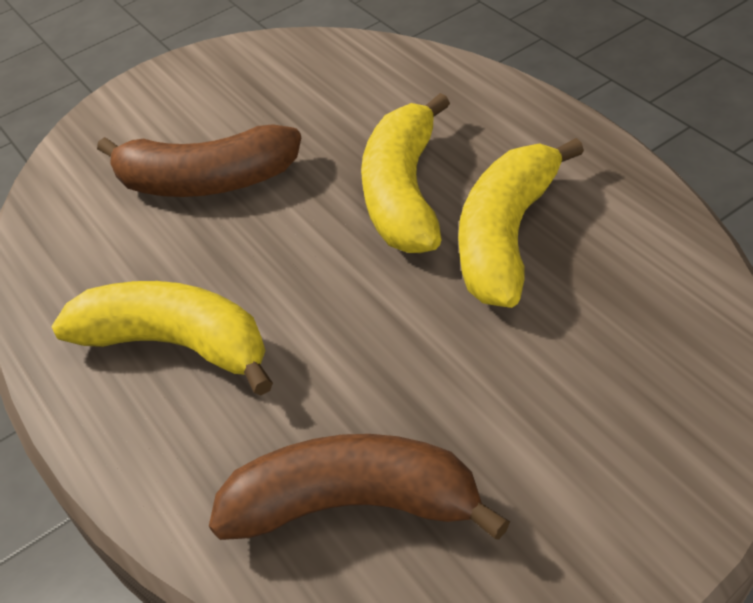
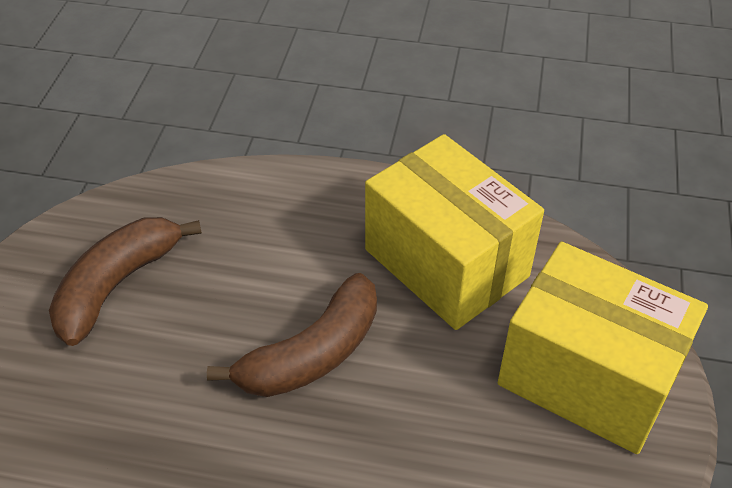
yellow banana: 3 -> 0
yellow box: 0 -> 2

